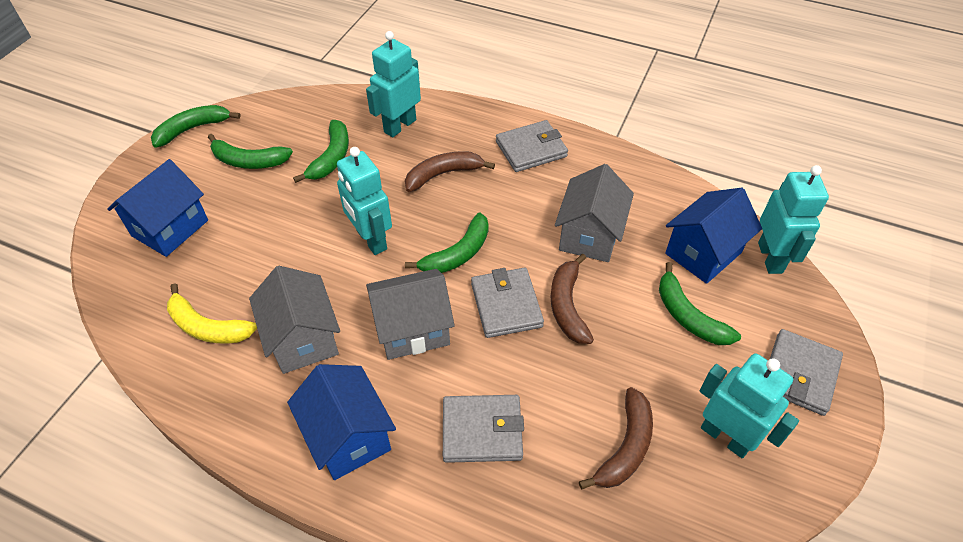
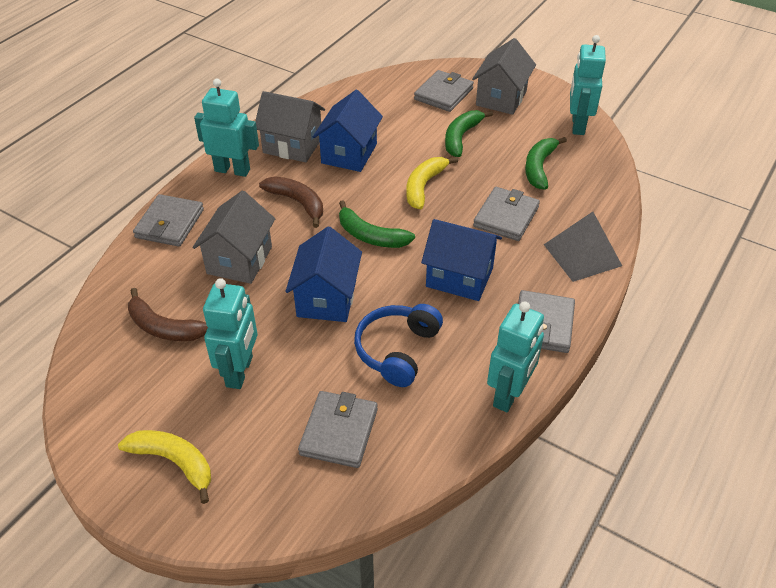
blue headphones: 0 -> 1
brown banana: 3 -> 2
green banana: 5 -> 3
grey pyramid: 0 -> 1
grey wallet: 4 -> 5
yellow banana: 1 -> 2

